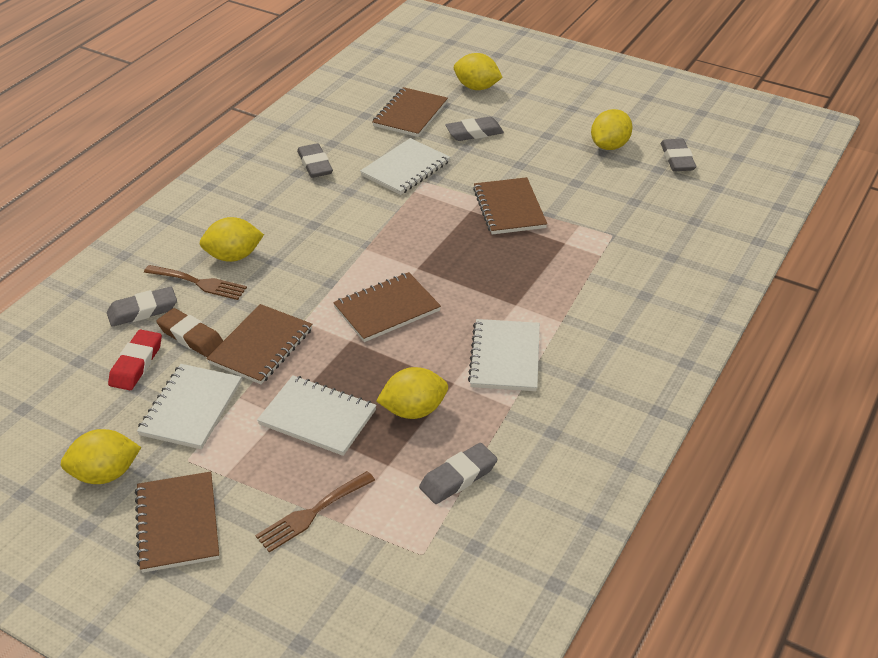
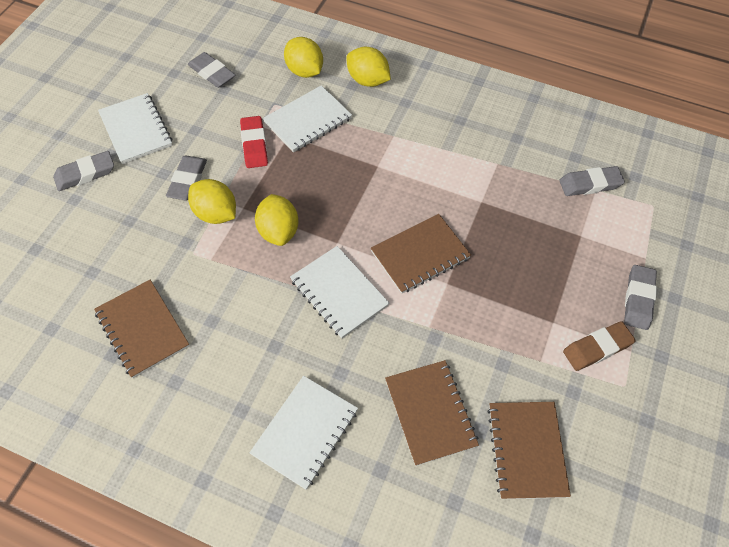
brown fork: 2 -> 0
brown notebook: 5 -> 4
yellow lemon: 5 -> 4

